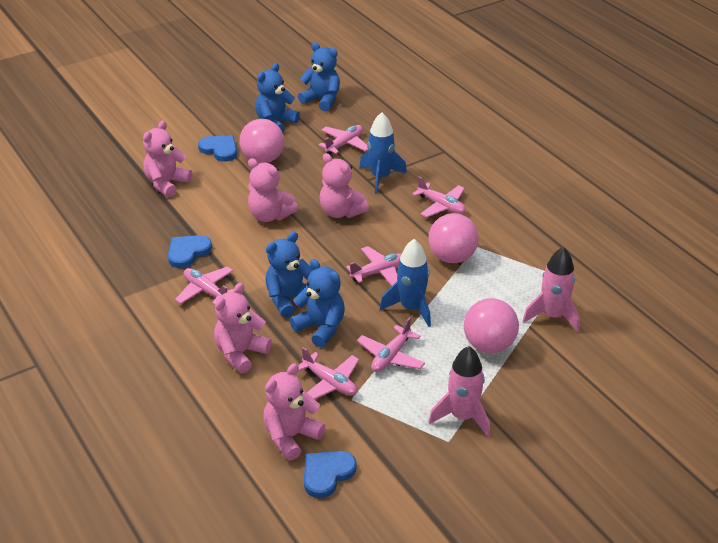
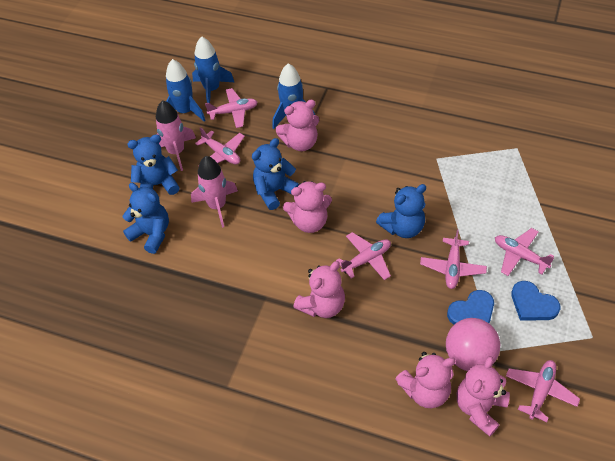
blue heart: 3 -> 2
blue rocket: 2 -> 3
pink ball: 3 -> 1

